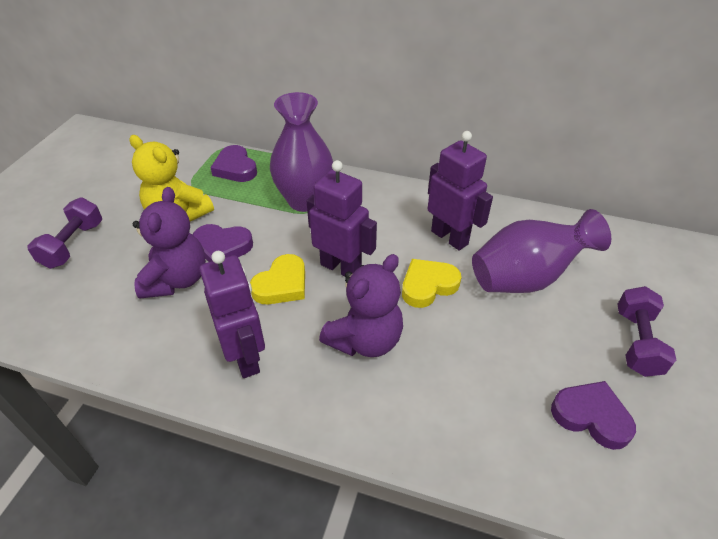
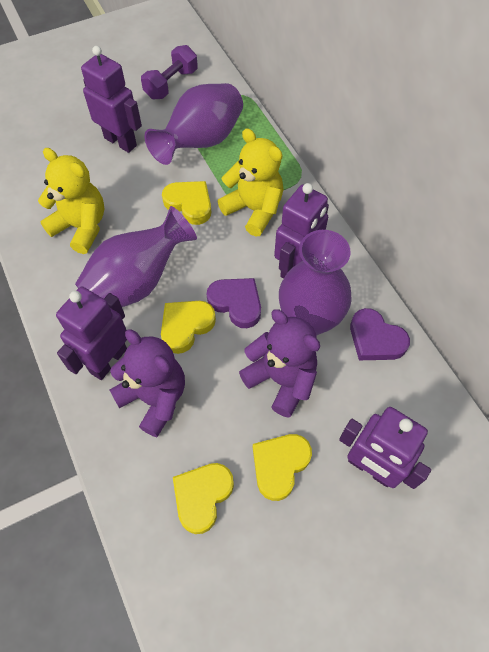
purple dumbbell: 2 -> 1
purple heart: 3 -> 2
purple robot: 3 -> 4
purple vase: 2 -> 3
yellow heart: 2 -> 4
yellow teddy bear: 1 -> 2

